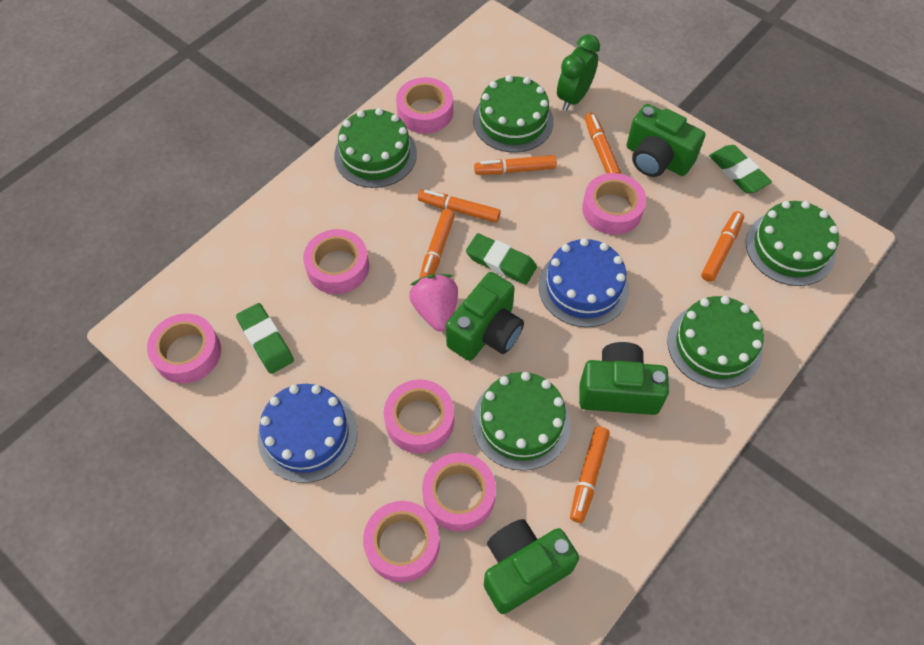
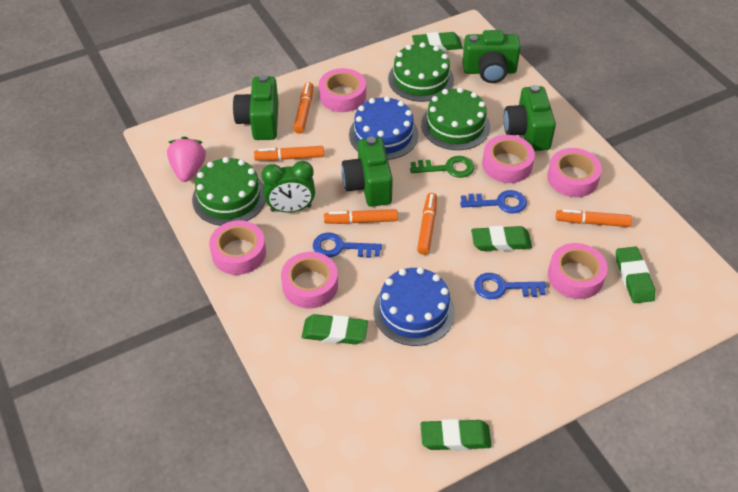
blue key: 0 -> 3
green cake: 5 -> 3
green eraser: 3 -> 5
green key: 0 -> 1
orange marker: 6 -> 5
pink tape: 7 -> 6

